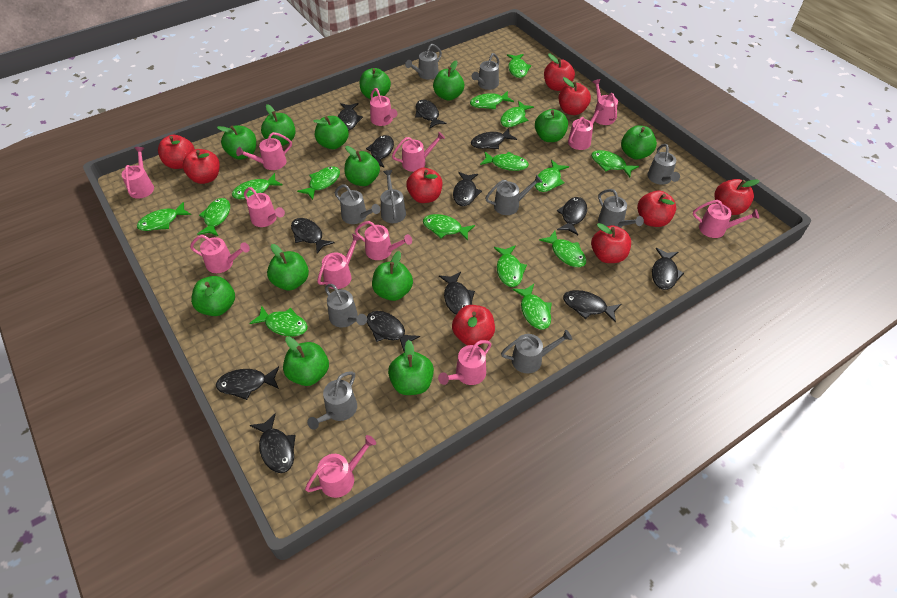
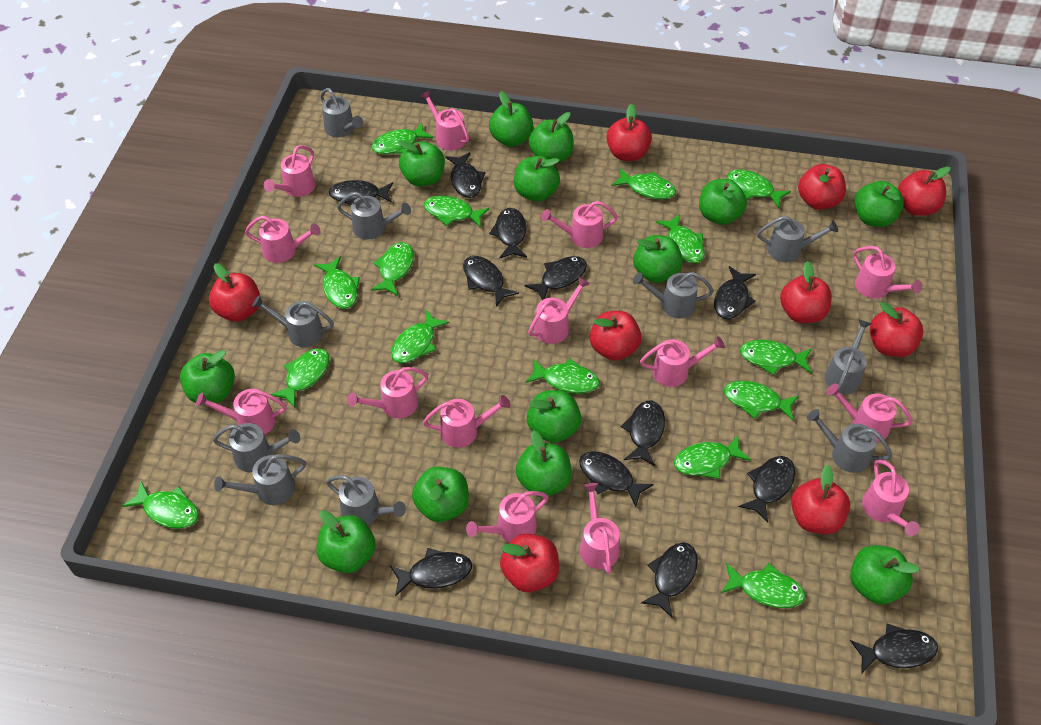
black fish: 13 -> 12
pink watering can: 13 -> 14

